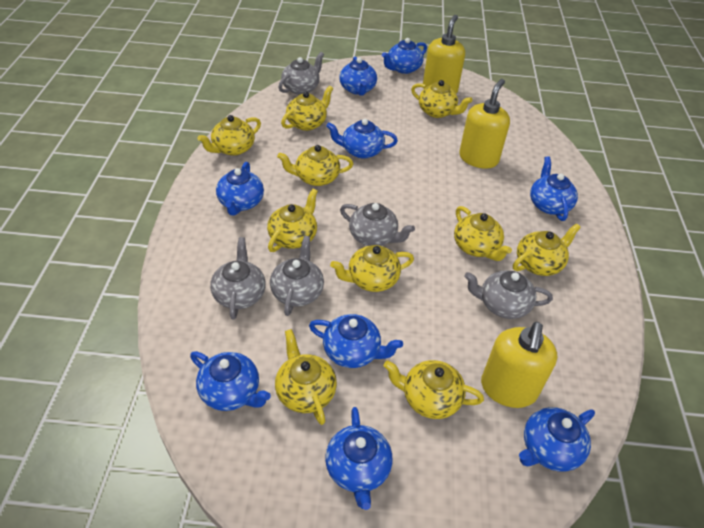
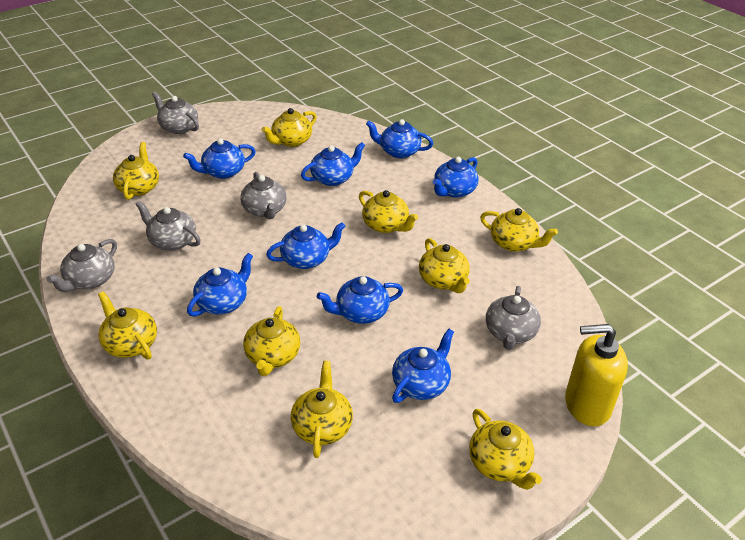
blue teapot: 9 -> 8
yellow soap dispenser: 3 -> 1
yellow teapot: 10 -> 9

